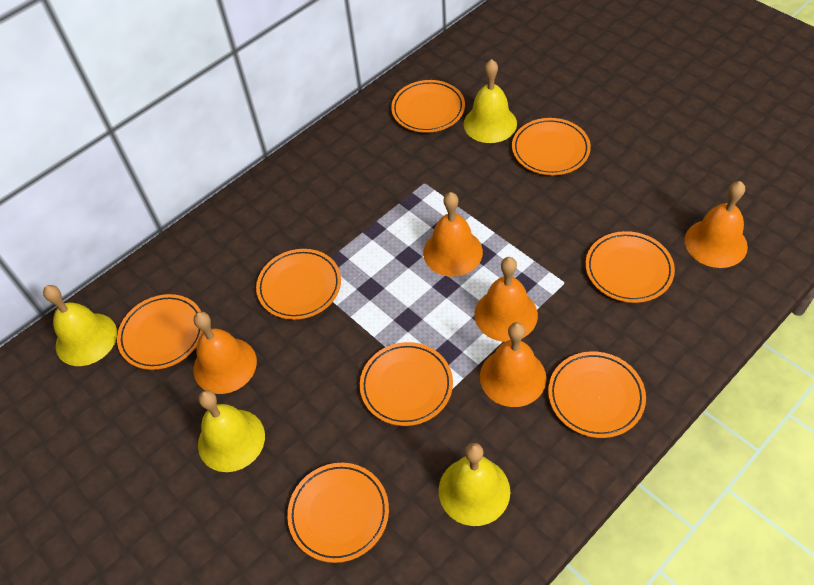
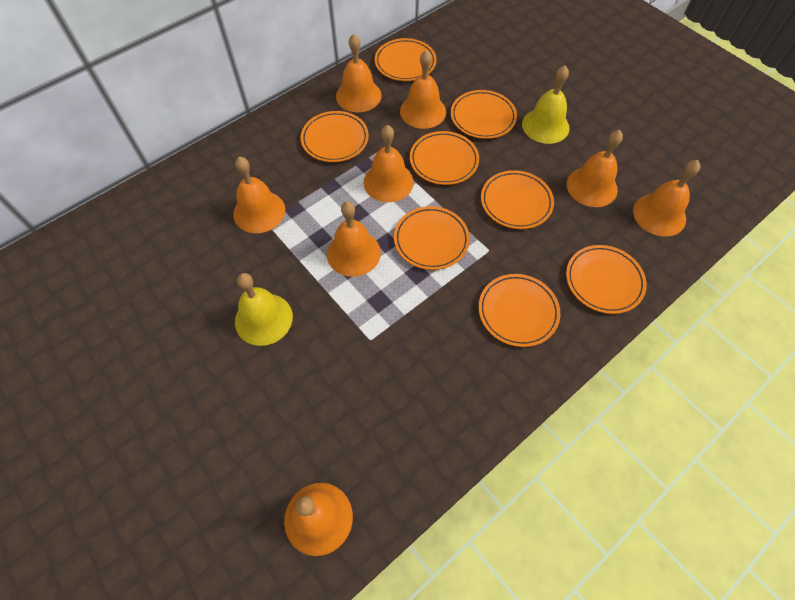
orange bell: 5 -> 8
yellow bell: 4 -> 2

